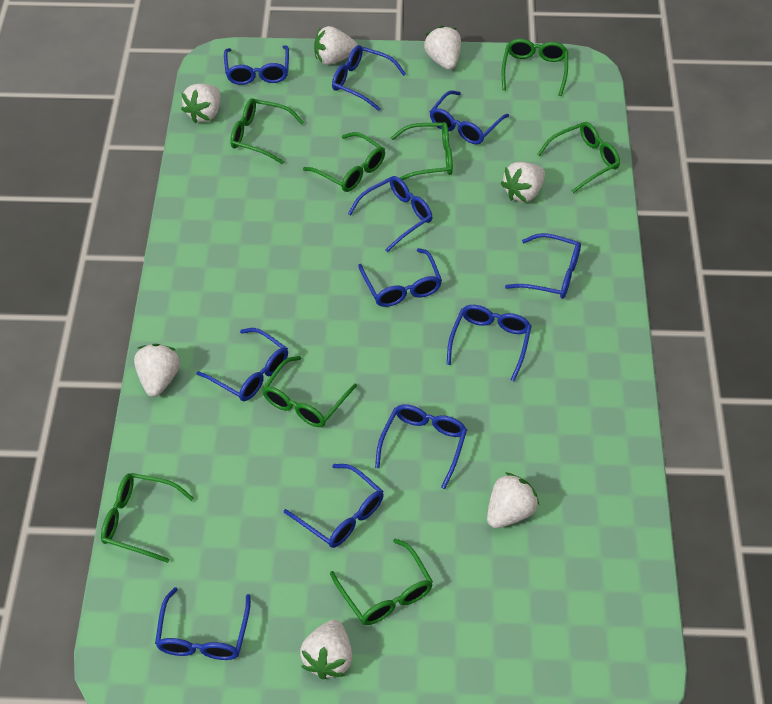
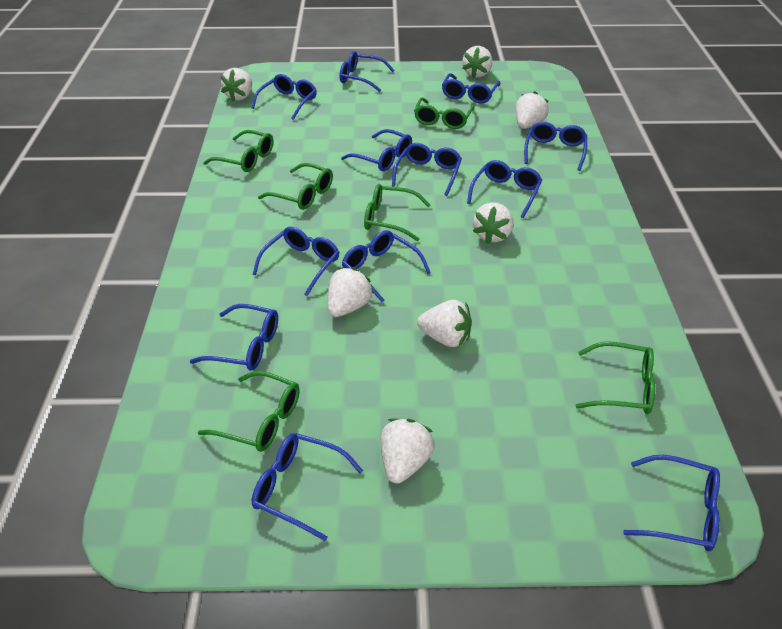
blue glasses: 11 -> 12
green glasses: 8 -> 6

